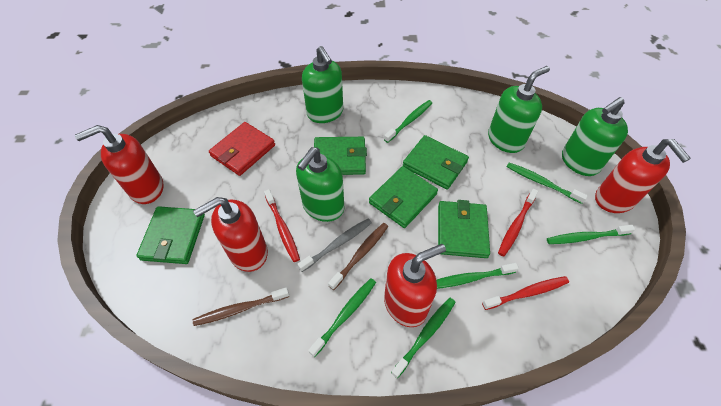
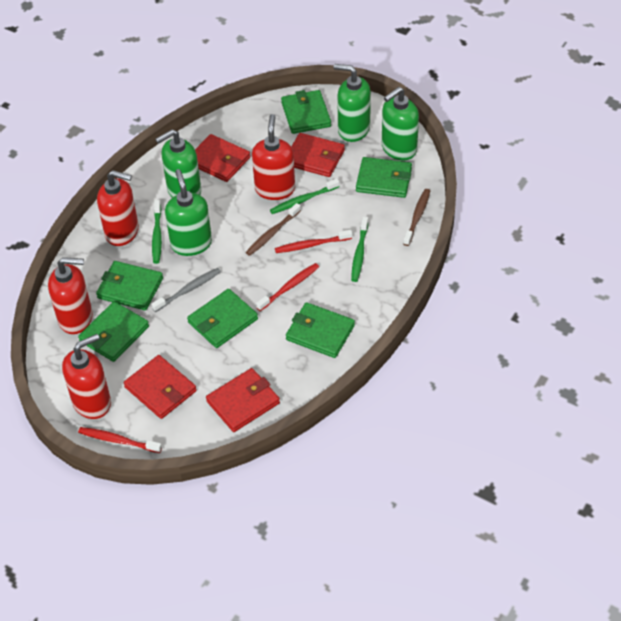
green toothbrush: 6 -> 3
green wallet: 5 -> 6
red wallet: 1 -> 4

